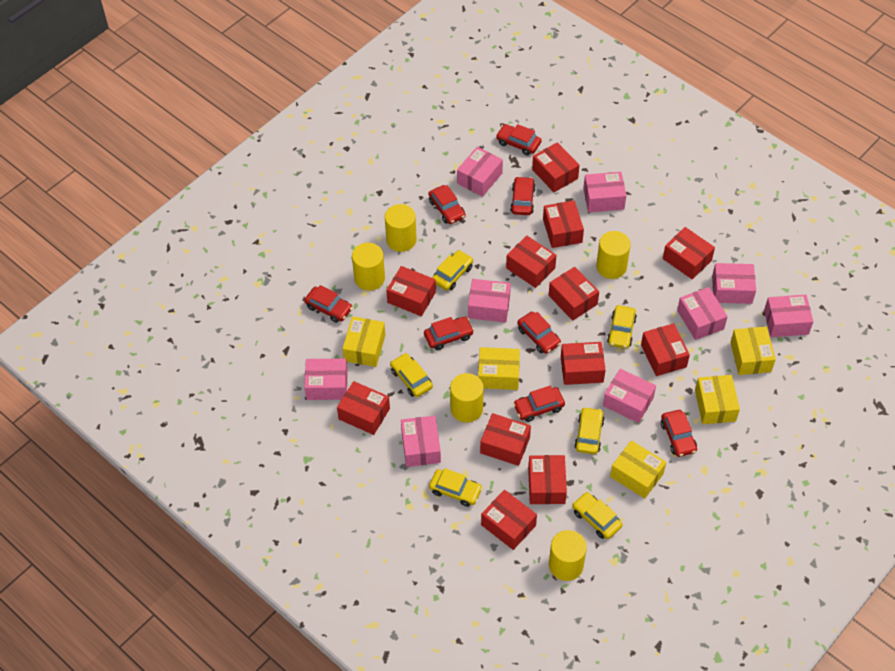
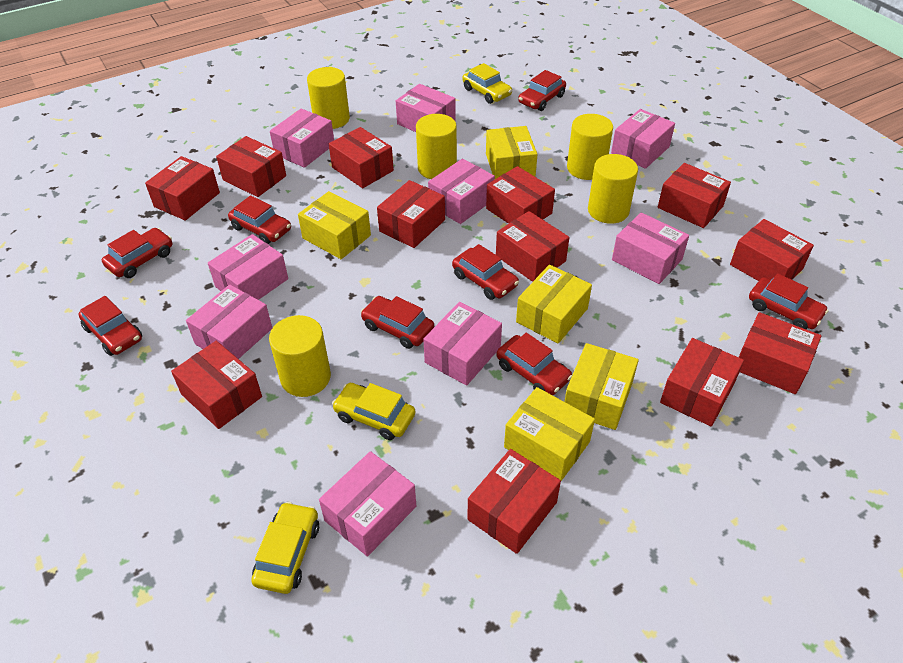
yellow car: 6 -> 3

